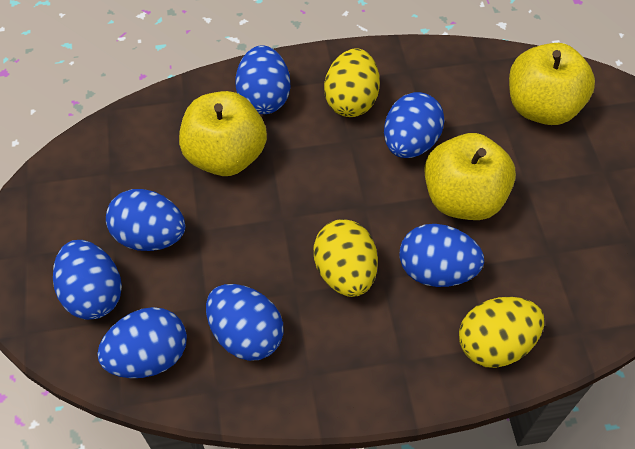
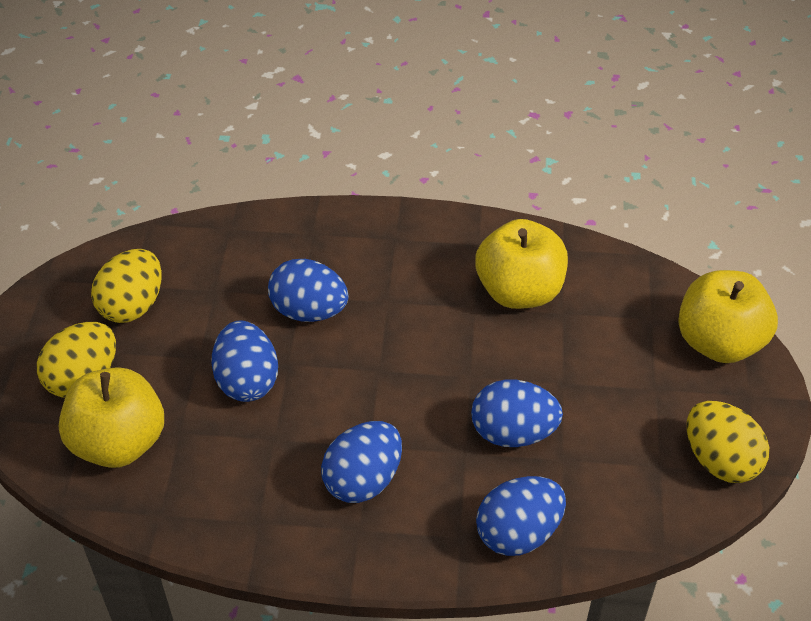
blue egg: 7 -> 5

